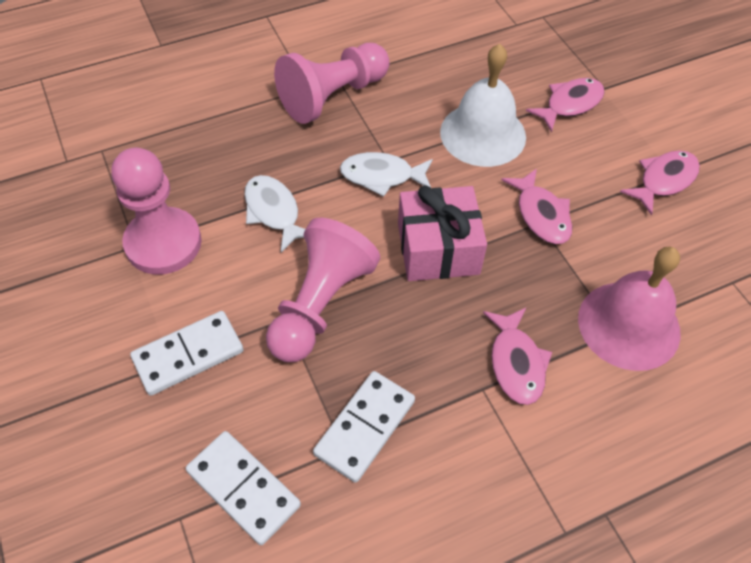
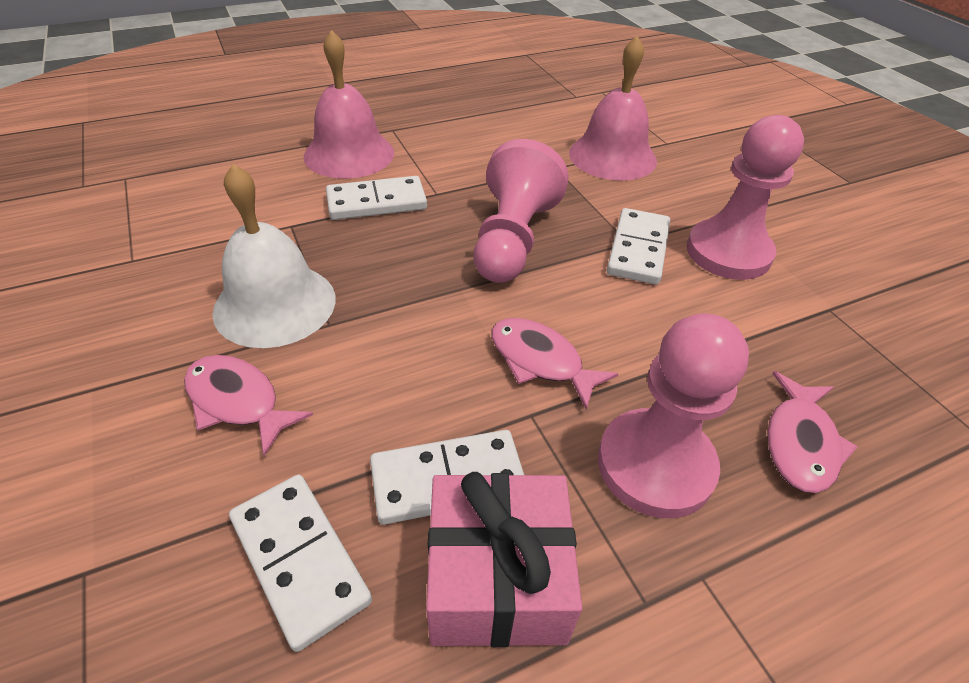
pink bell: 1 -> 2
pink fish: 4 -> 3
white domino: 3 -> 4
white fish: 2 -> 0

